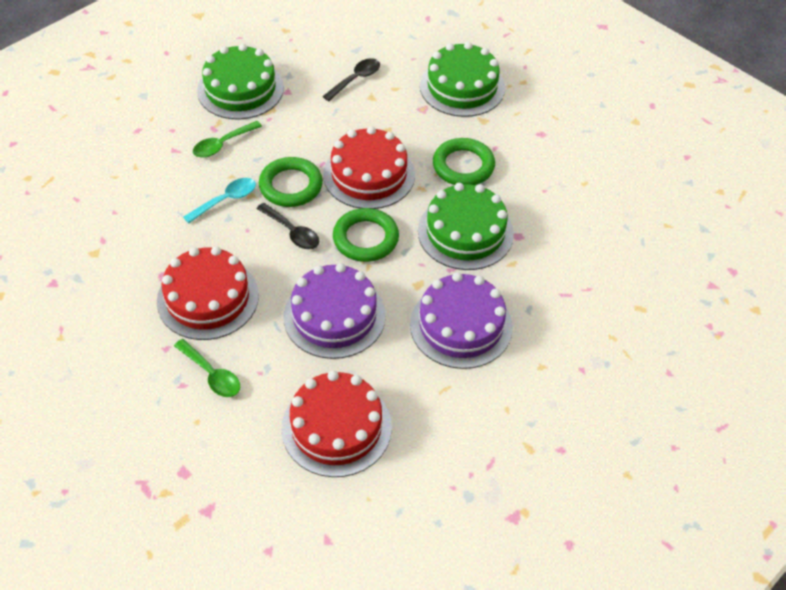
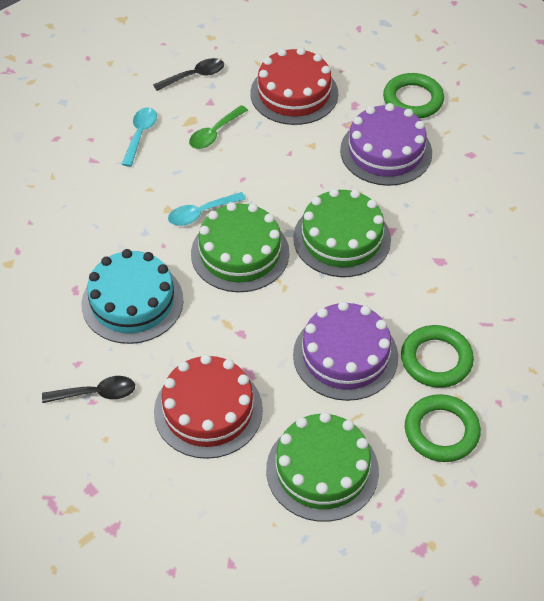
green spoon: 2 -> 1
red cake: 3 -> 2
turquoise cake: 0 -> 1
turquoise spoon: 1 -> 2

